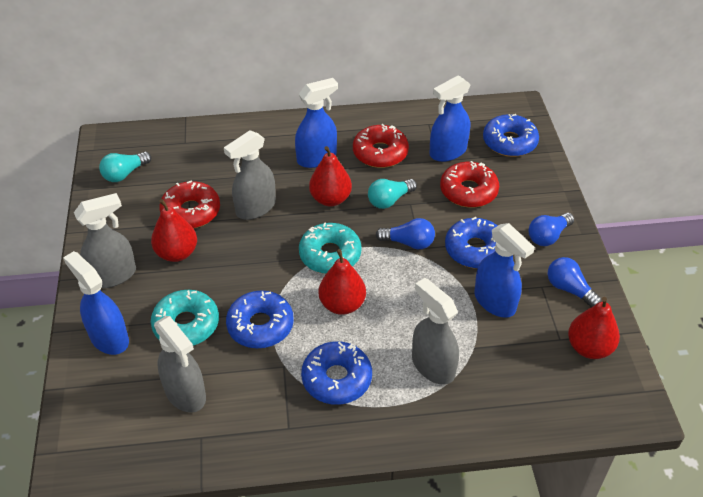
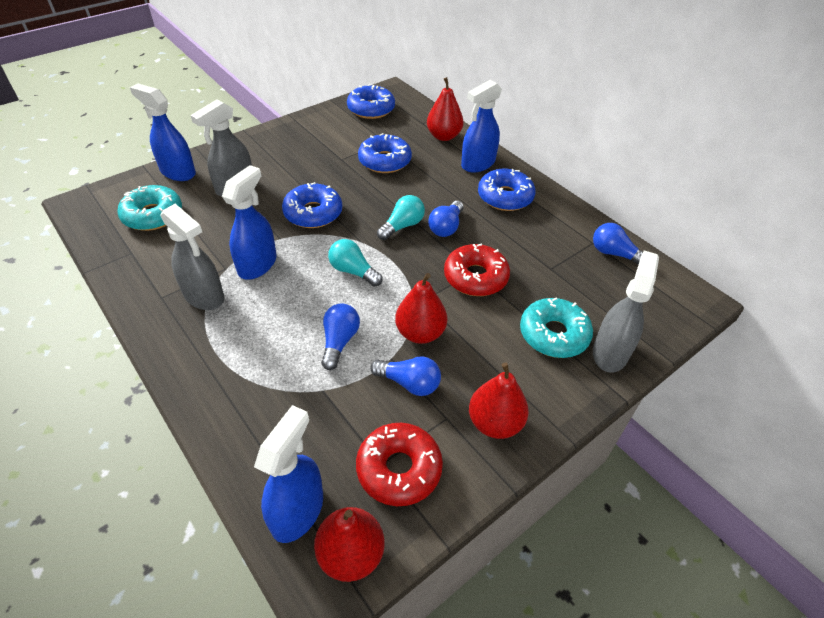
blue light bulb: 3 -> 4
grey spray bottle: 4 -> 3
red donut: 3 -> 2

